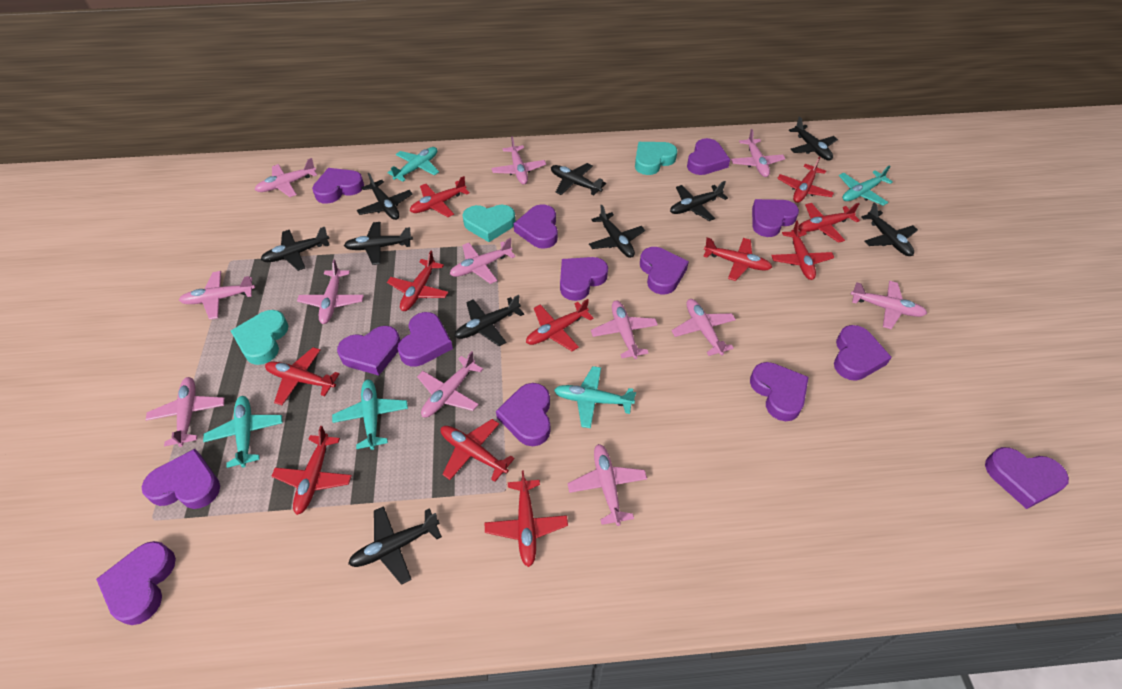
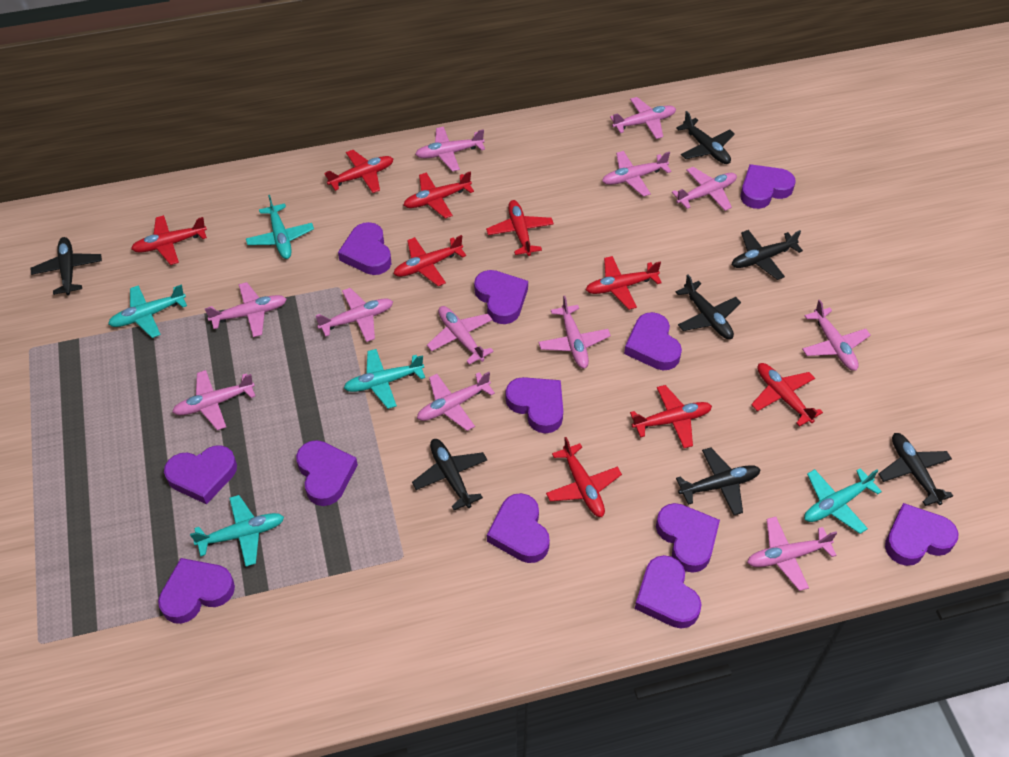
black plane: 10 -> 7
purple heart: 14 -> 12
red plane: 11 -> 9
turquoise heart: 3 -> 0

